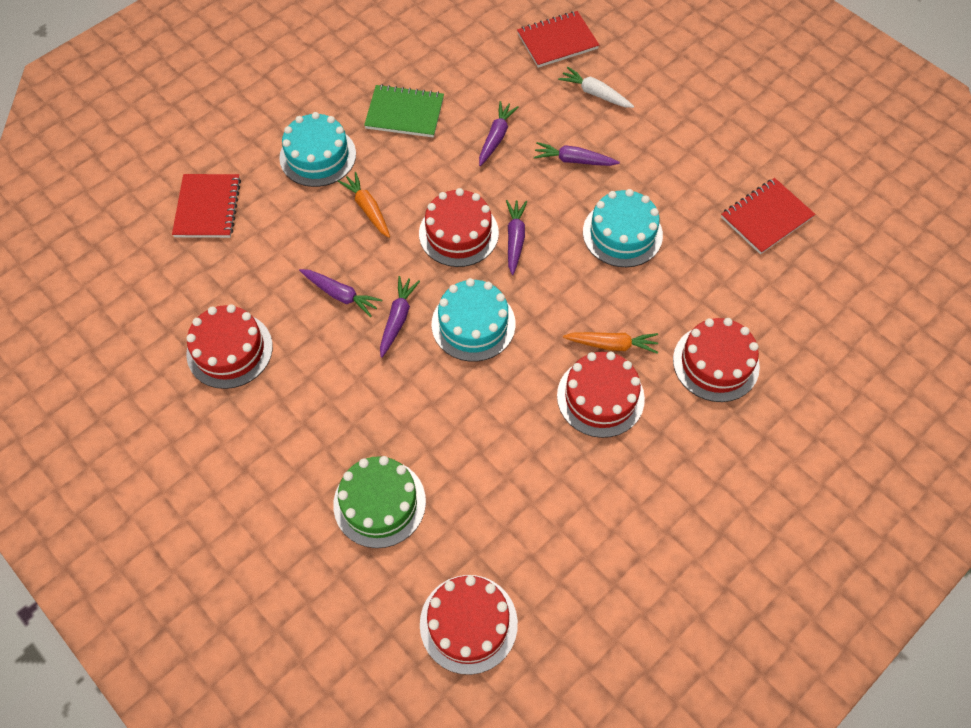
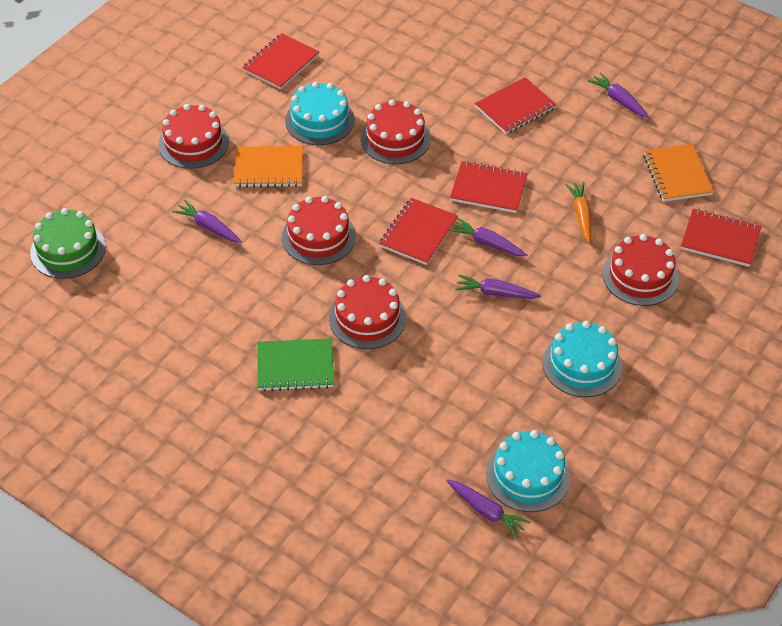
orange carrot: 2 -> 1
orange notebook: 0 -> 2
red notebook: 3 -> 5
white carrot: 1 -> 0

